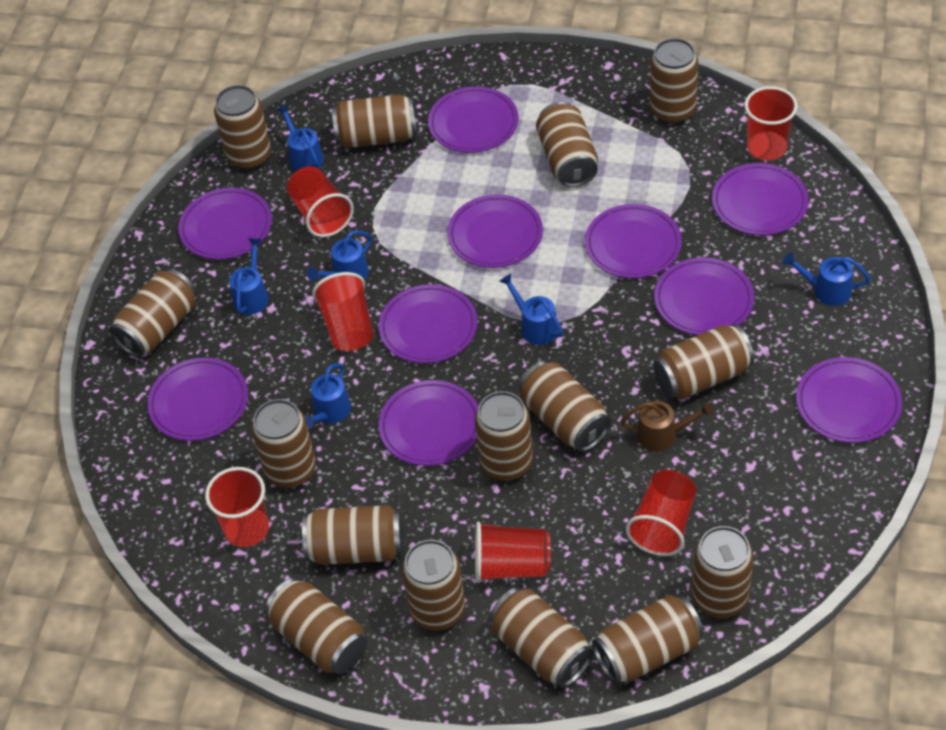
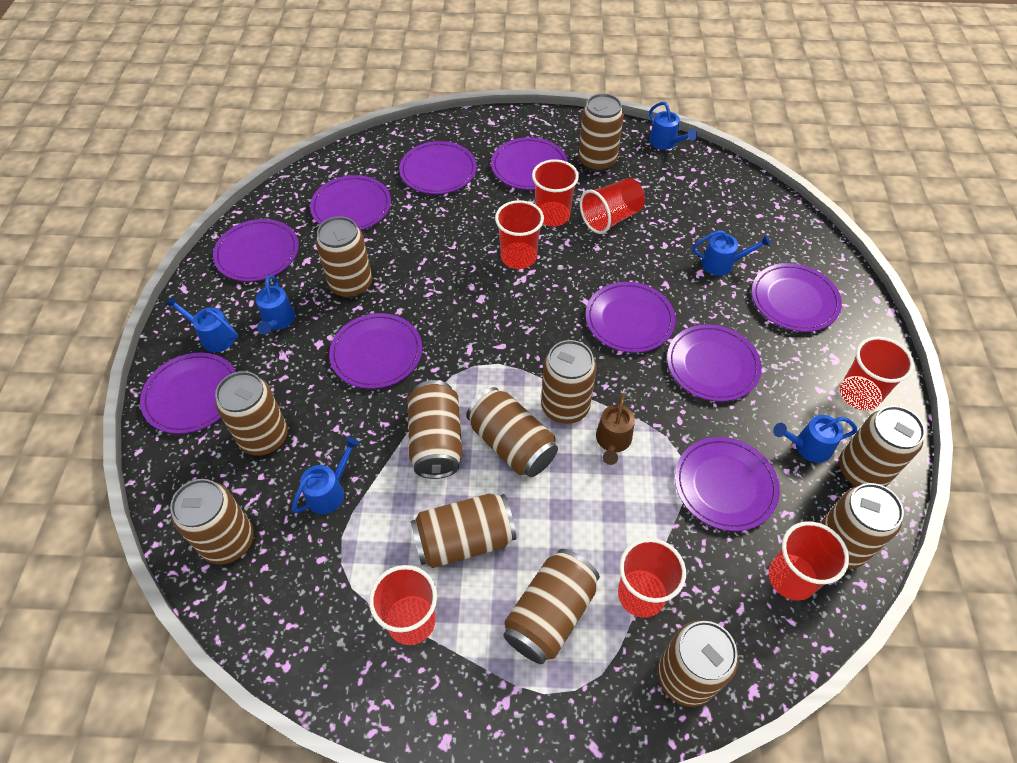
brown can: 15 -> 12
red cup: 6 -> 7

